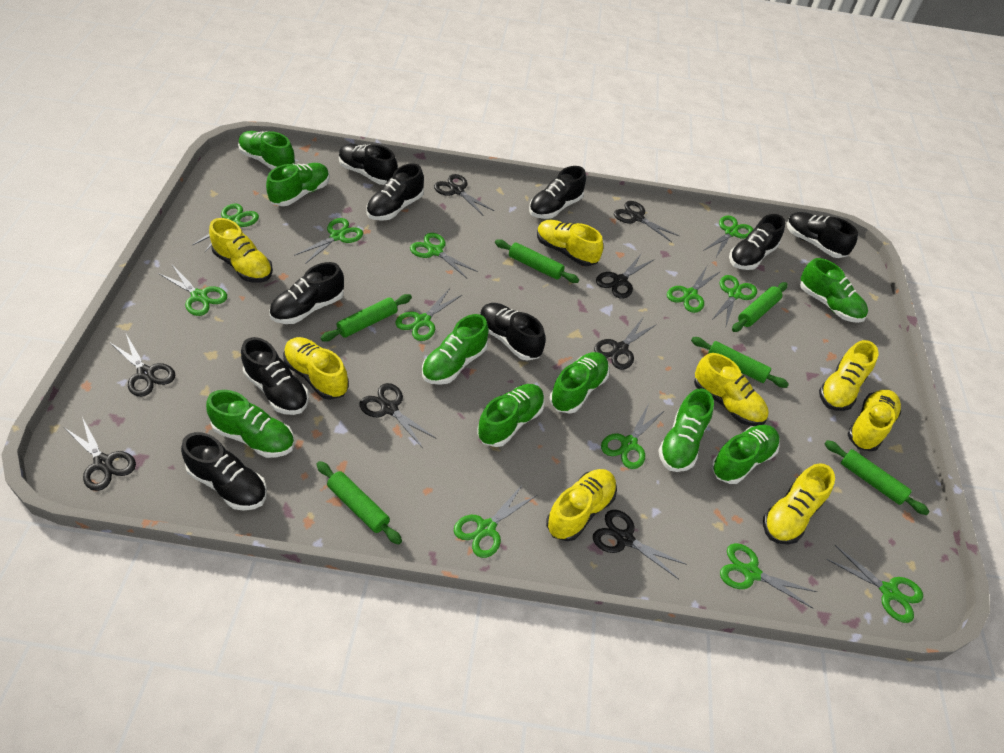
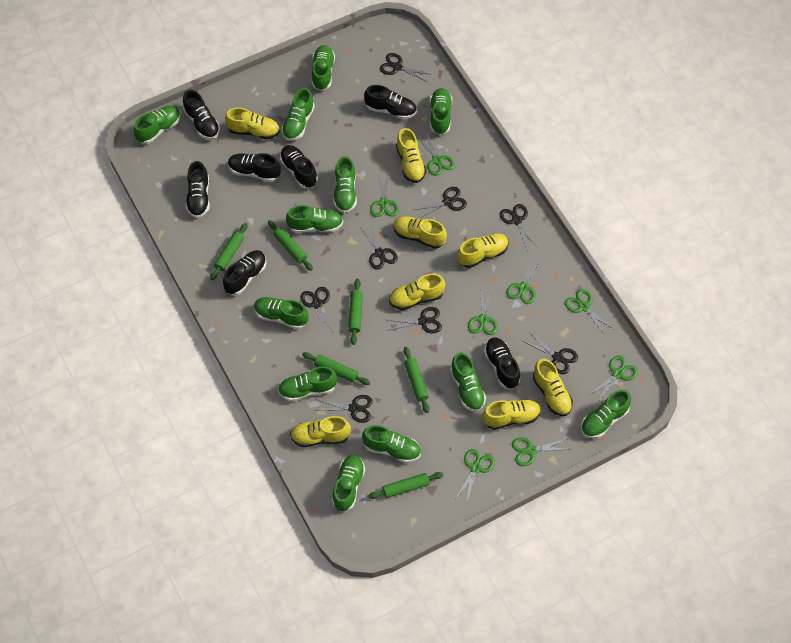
black shoe: 9 -> 7
green scissors: 12 -> 8
green shoe: 9 -> 12

